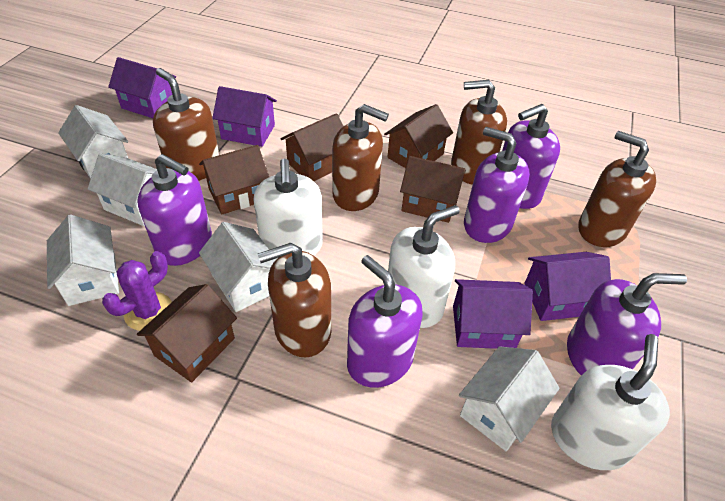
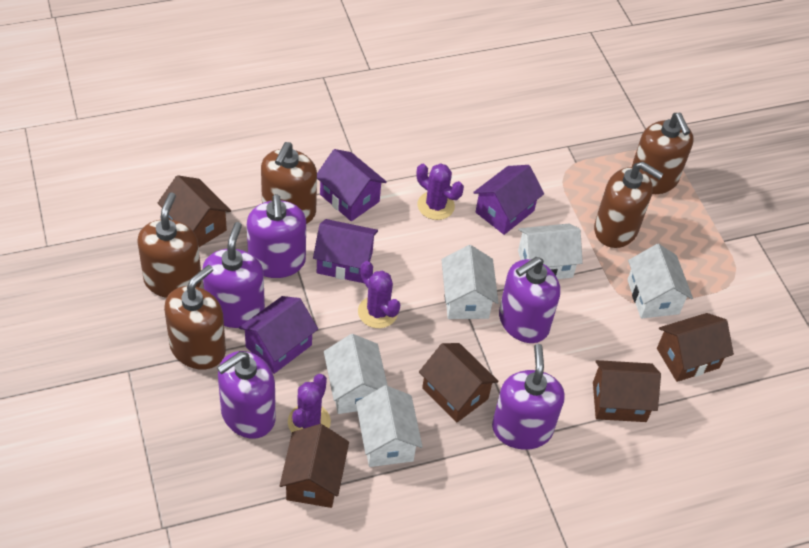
purple cactus: 1 -> 3
white soap dispenser: 3 -> 0

